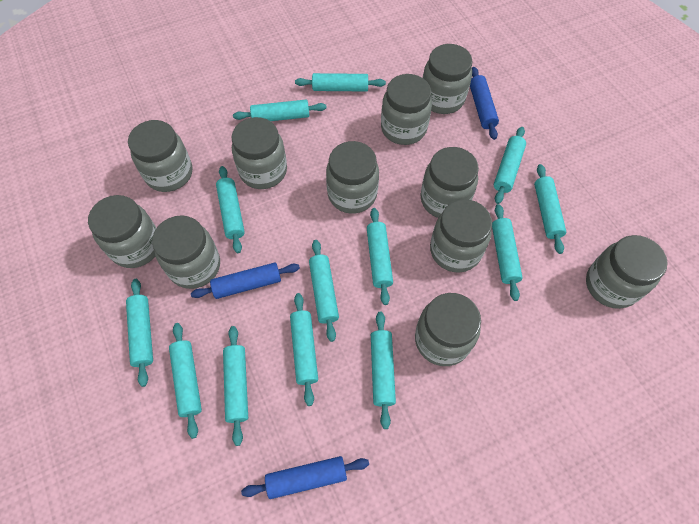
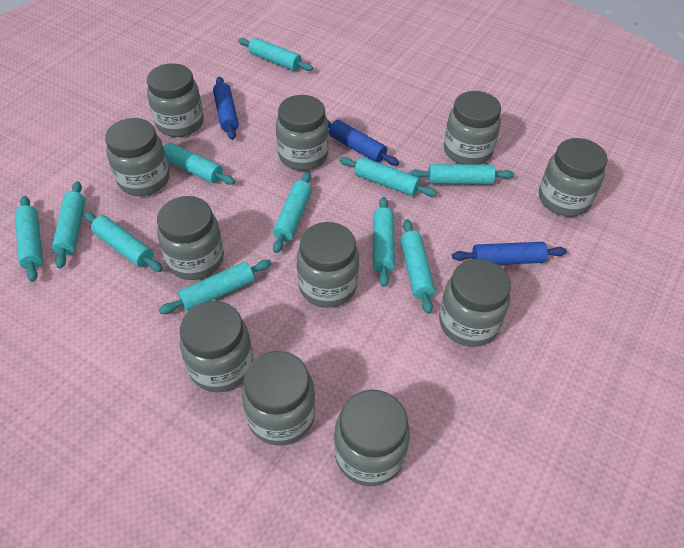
turquoise rolling pin: 13 -> 11

